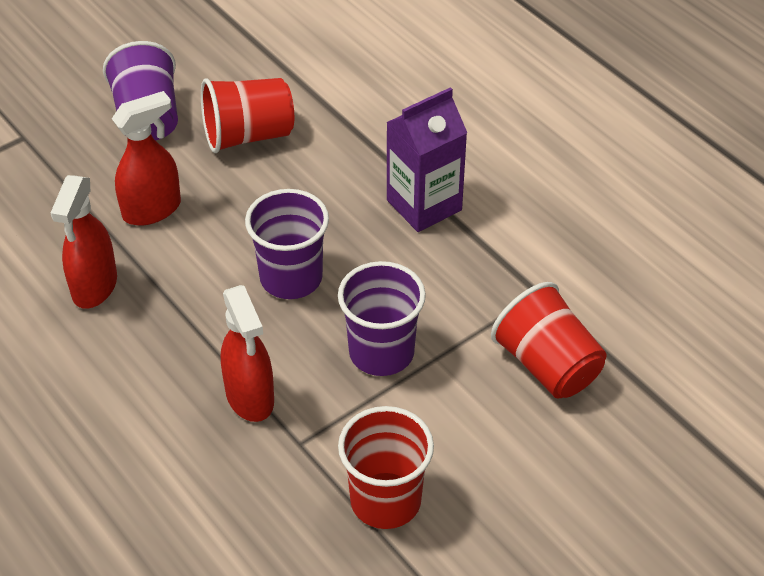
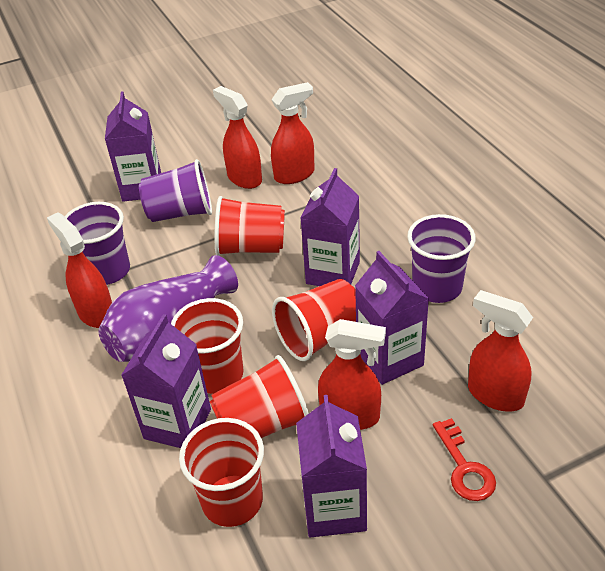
purple carton: 1 -> 5
purple vase: 0 -> 1
red cup: 3 -> 5
red key: 0 -> 1
red spray bottle: 3 -> 5

